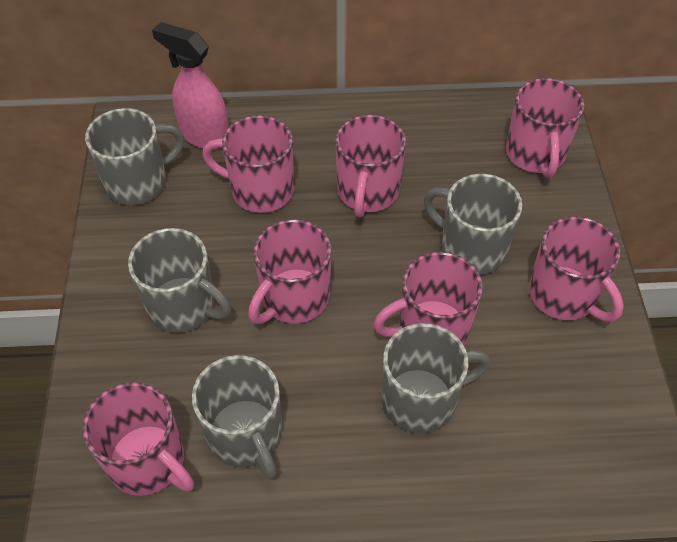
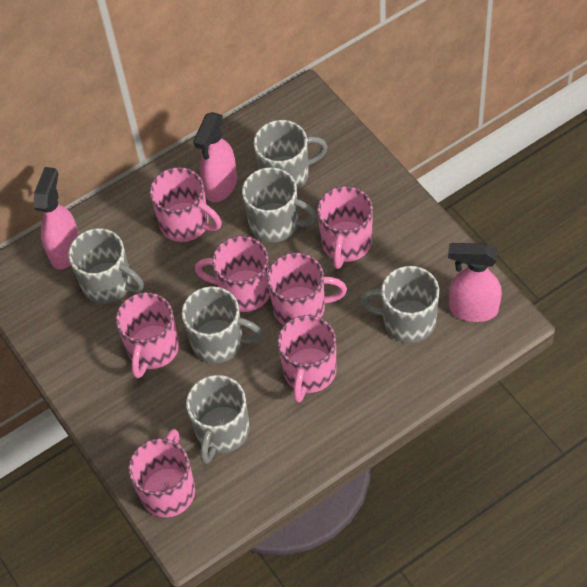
grey mug: 5 -> 6
pink spray bottle: 1 -> 3

